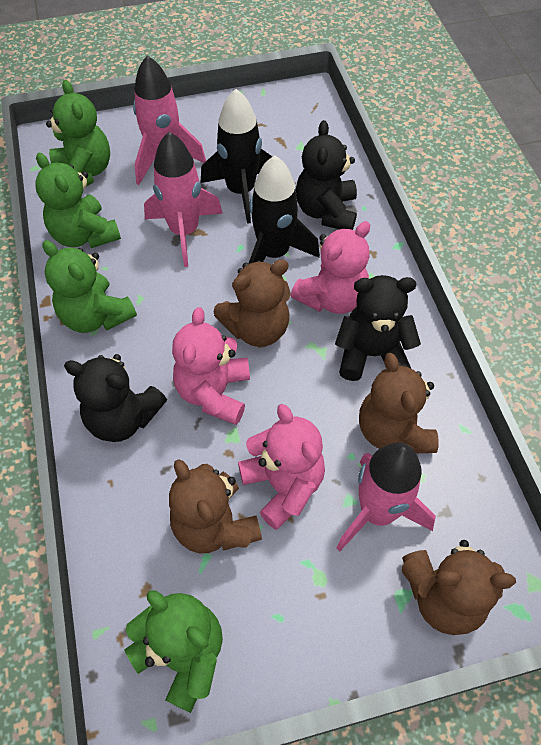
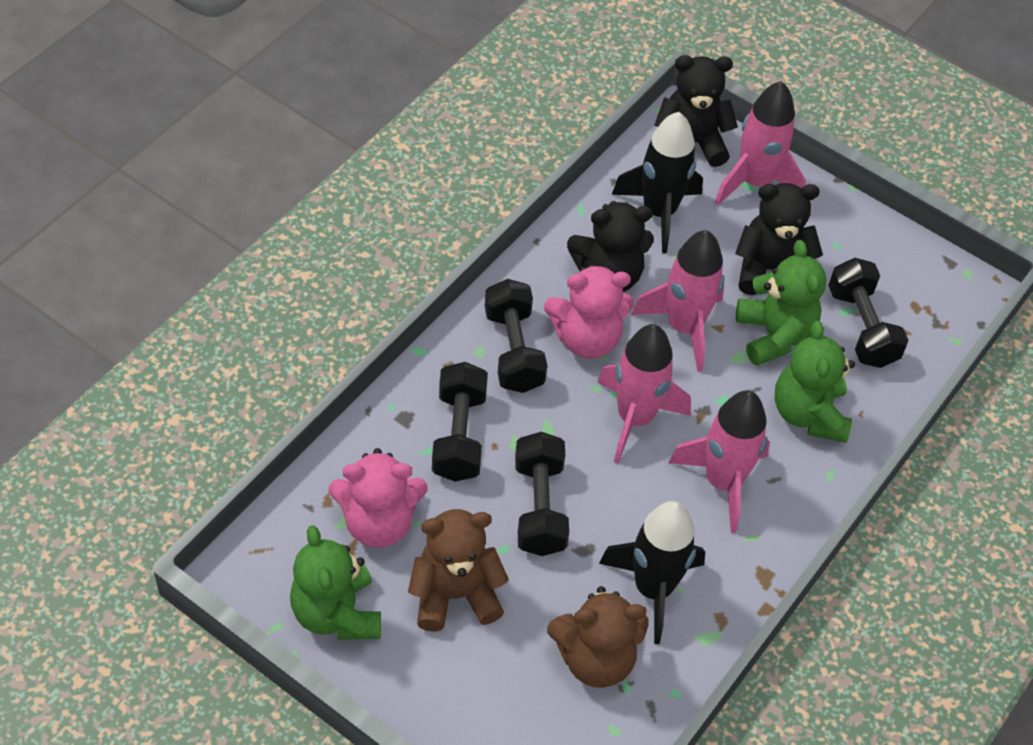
black dumbbell: 0 -> 4
brown teddy bear: 4 -> 2
green teddy bear: 4 -> 3
pink rocket: 3 -> 4
pink teddy bear: 3 -> 2

